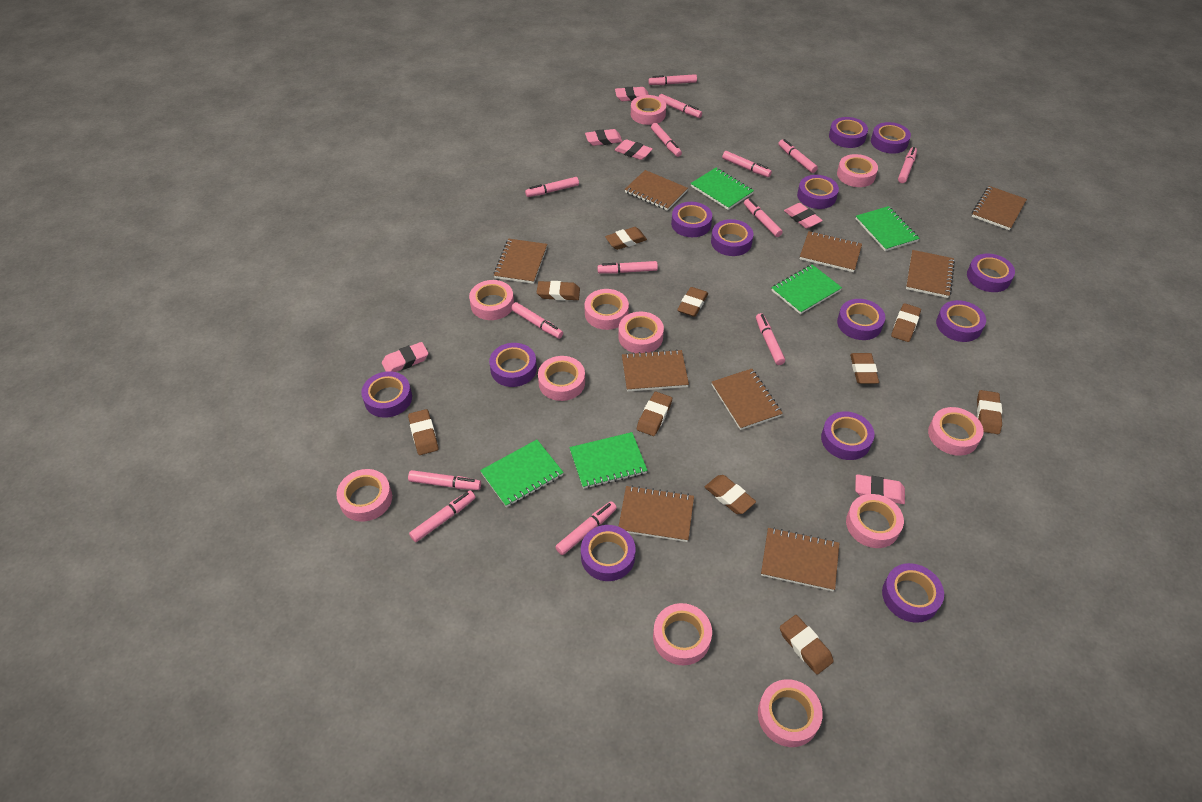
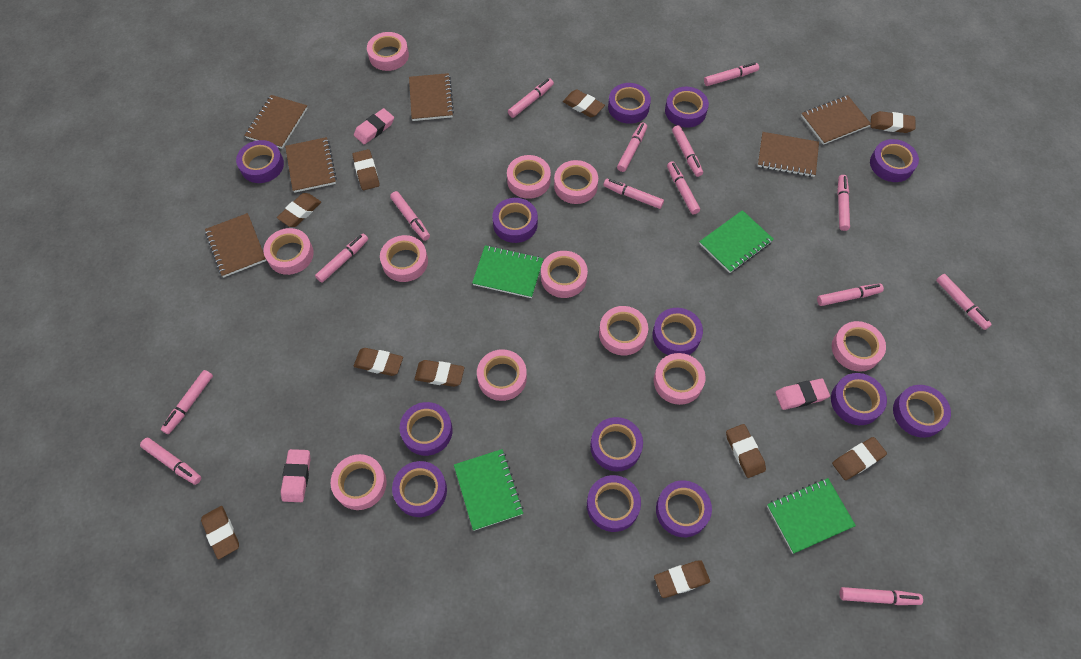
brown notebook: 9 -> 6
green notebook: 5 -> 4
pink eraser: 6 -> 3

